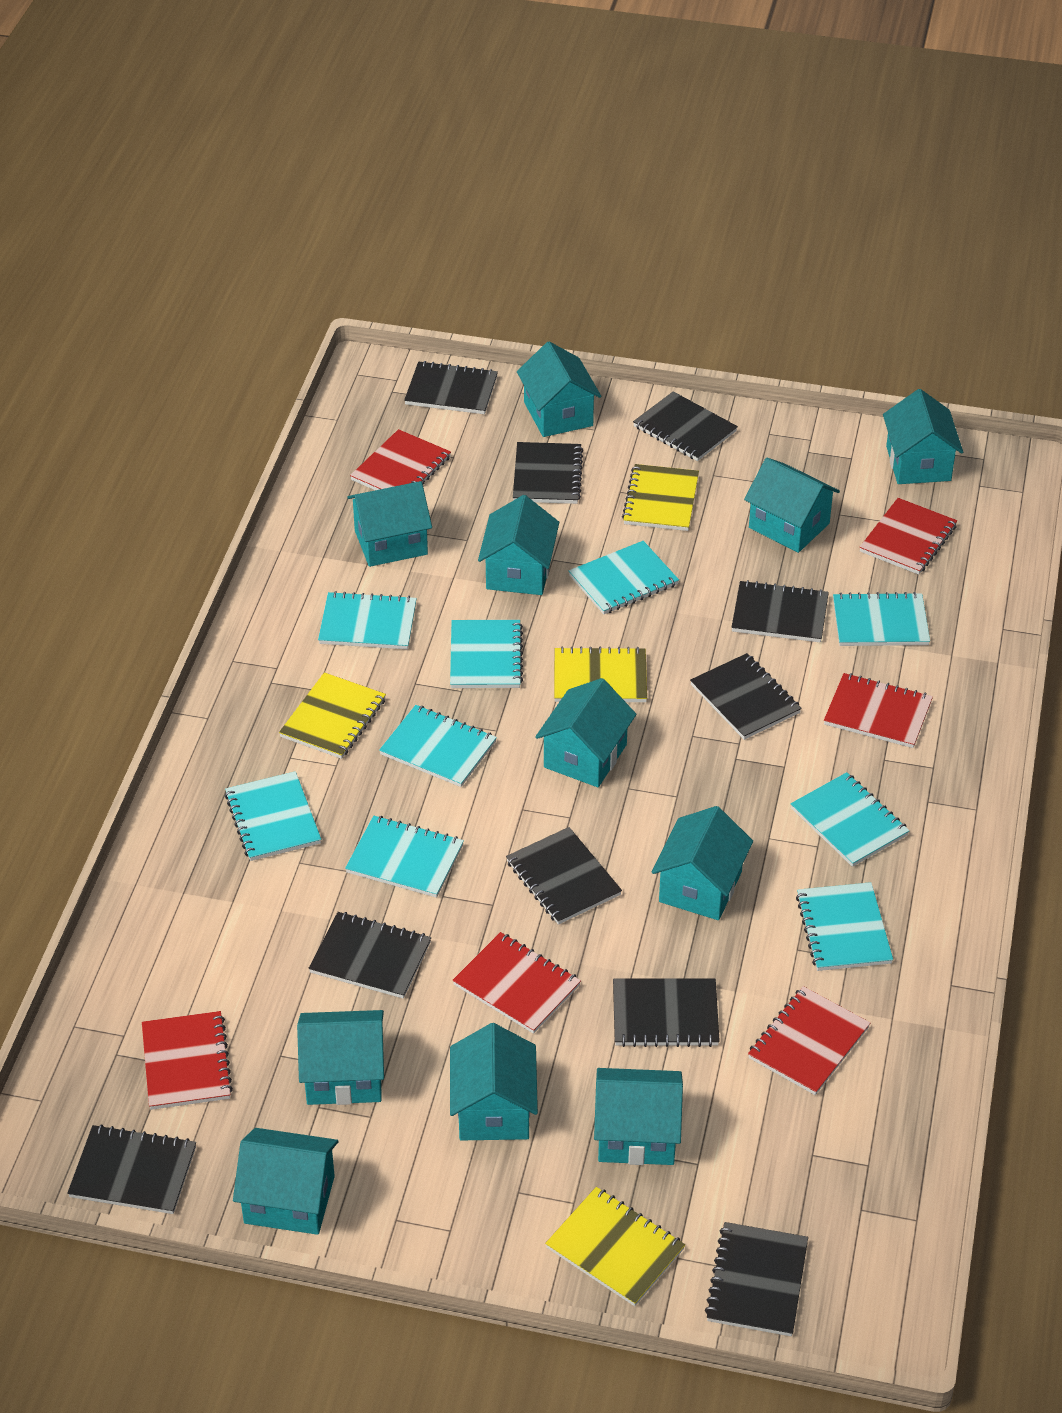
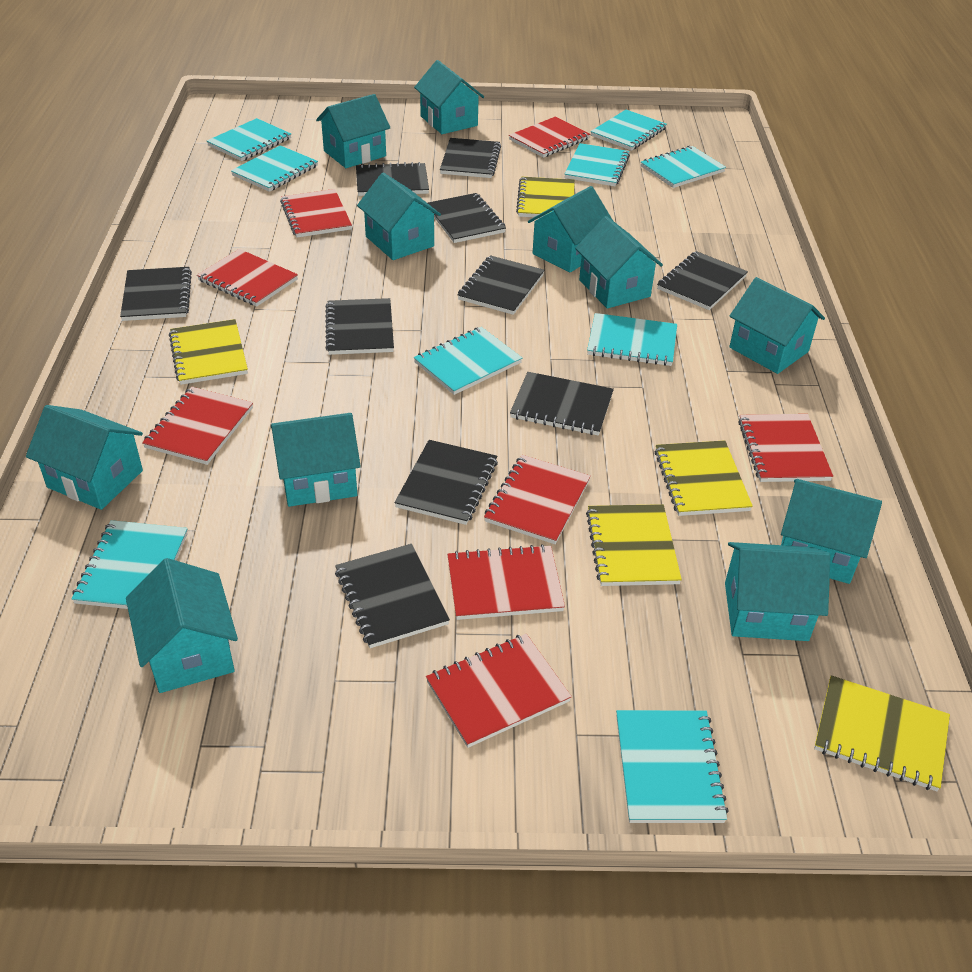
red notebook: 6 -> 8
yellow notebook: 4 -> 5

